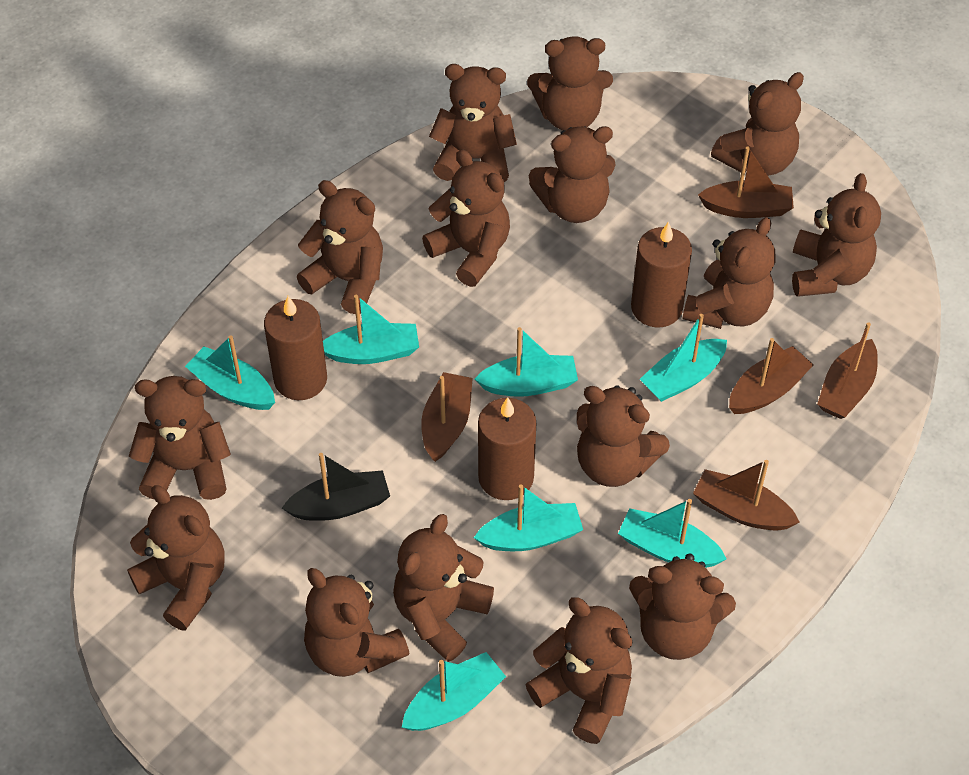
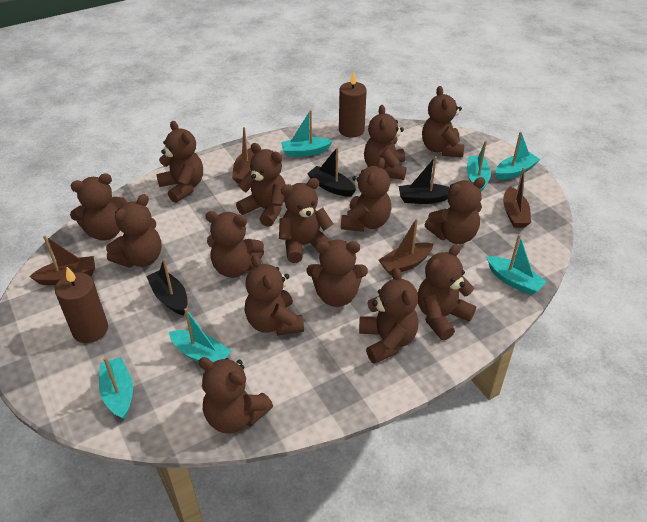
black boat: 1 -> 3
brown boat: 5 -> 4
brown candle: 3 -> 2
turquoise boat: 7 -> 6

